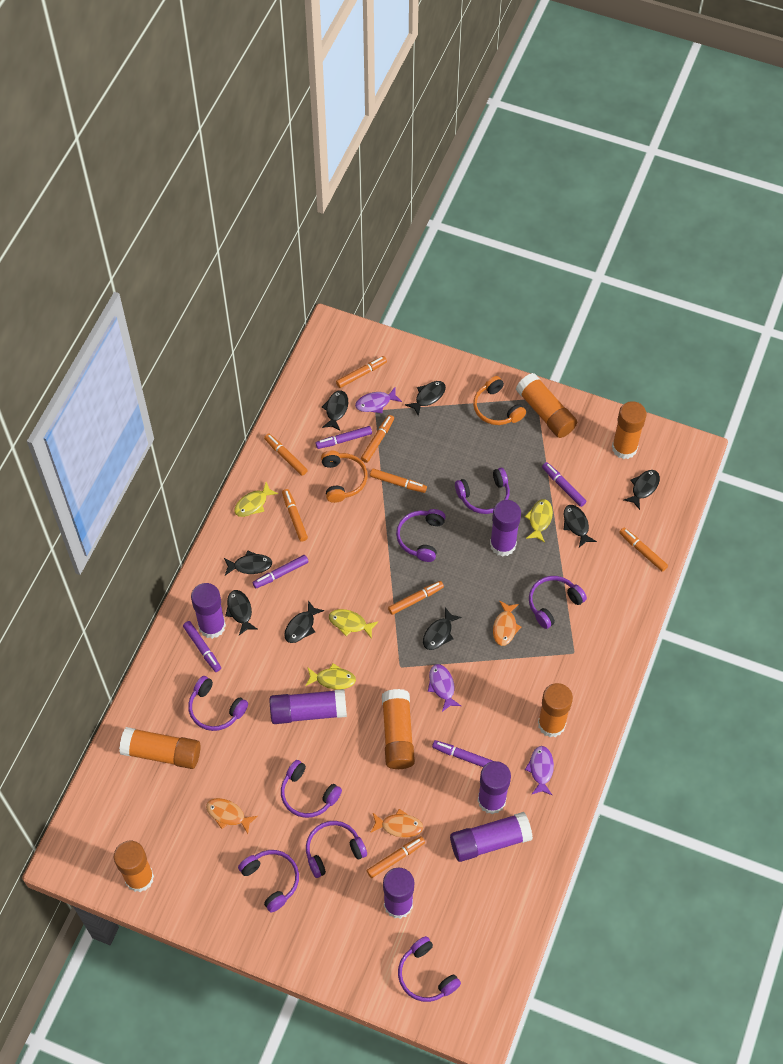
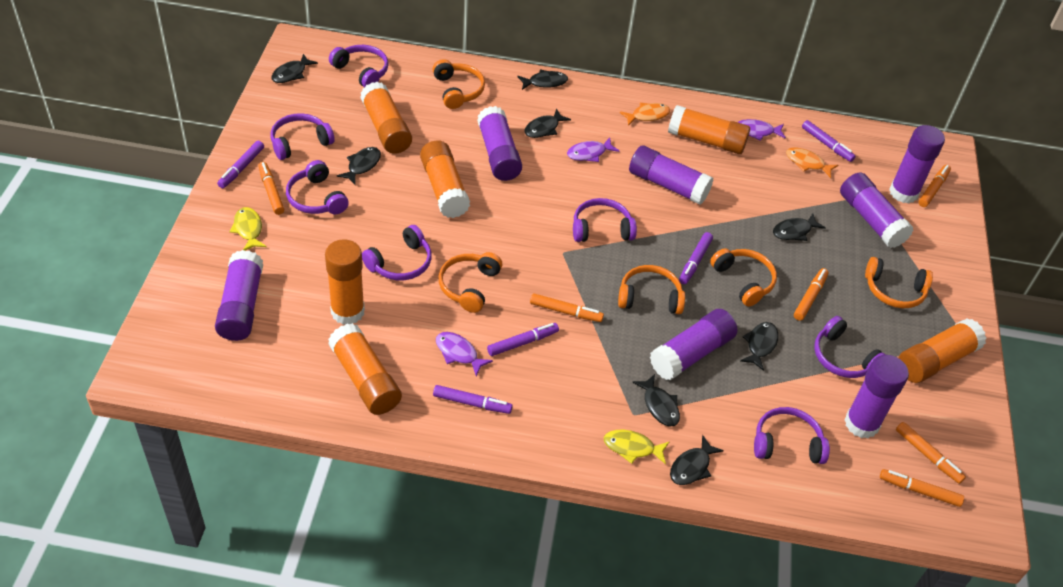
orange fish: 3 -> 2
orange headphones: 2 -> 5
orange marker: 8 -> 6
purple glue stick: 6 -> 7
purple headphones: 8 -> 7
yellow fish: 4 -> 2

